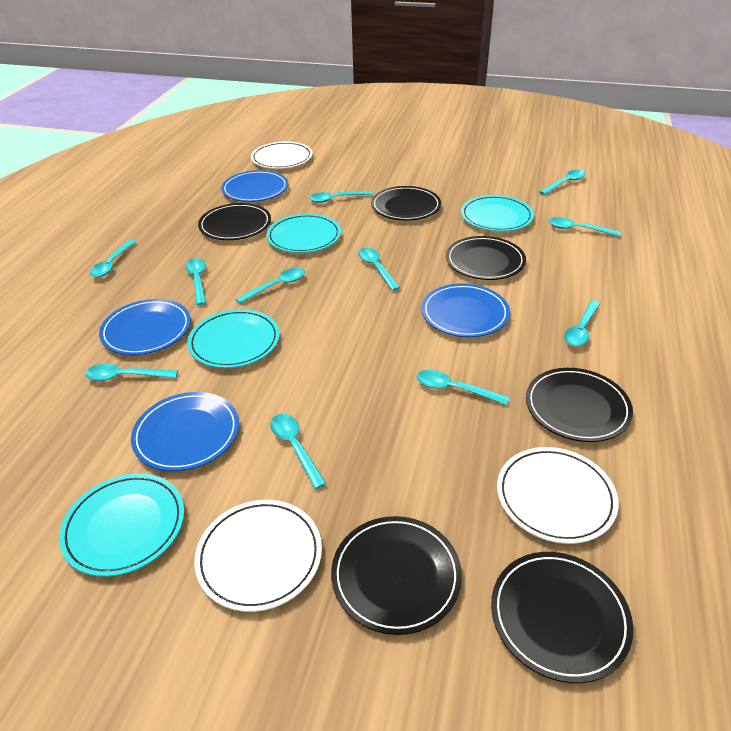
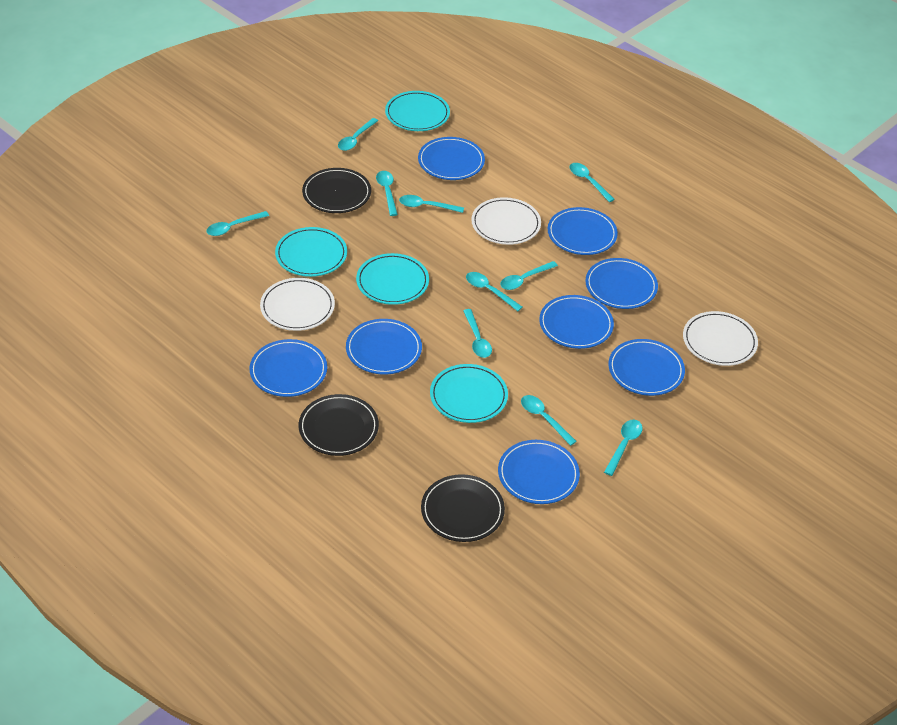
black plate: 6 -> 3
blue plate: 4 -> 8
turquoise spoon: 11 -> 10

